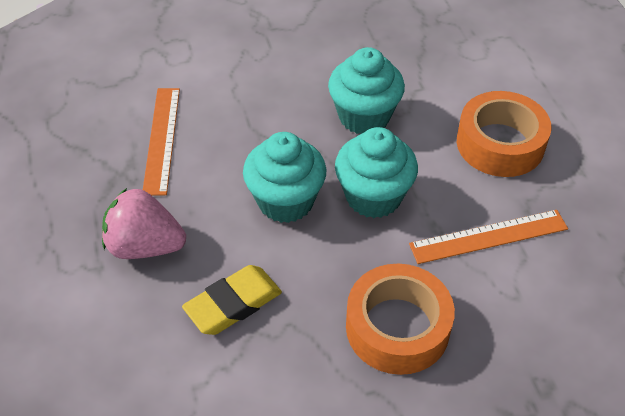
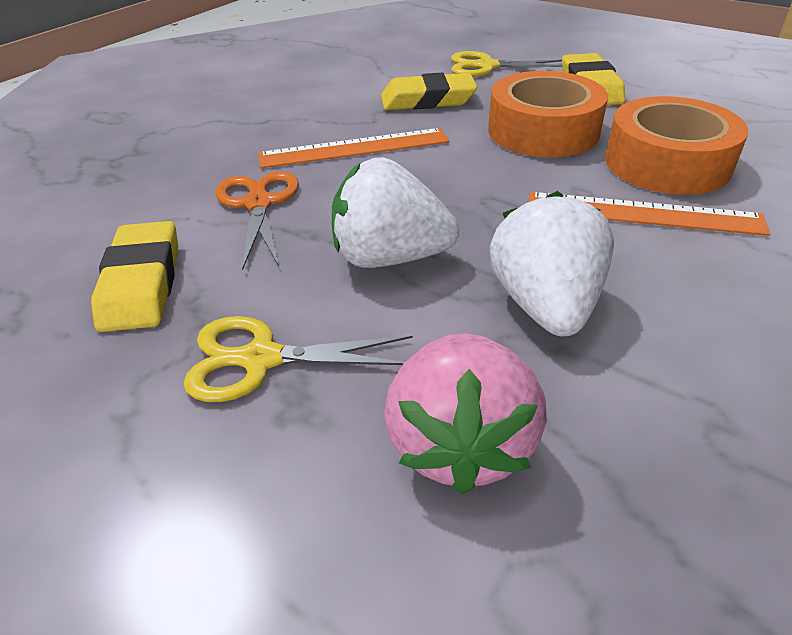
orange scissors: 0 -> 1
turquoise cupcake: 3 -> 0
white strawberry: 0 -> 2
yellow eraser: 1 -> 3
yellow scissors: 0 -> 2

